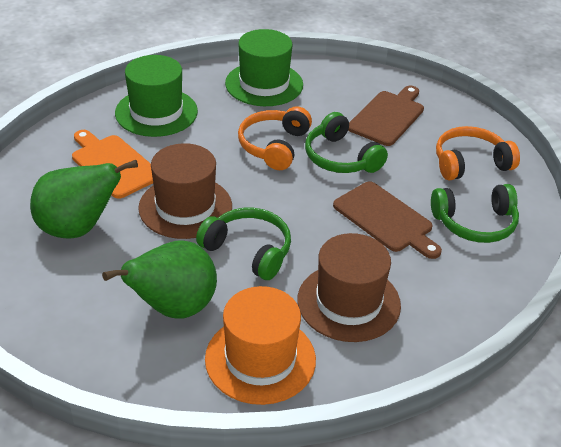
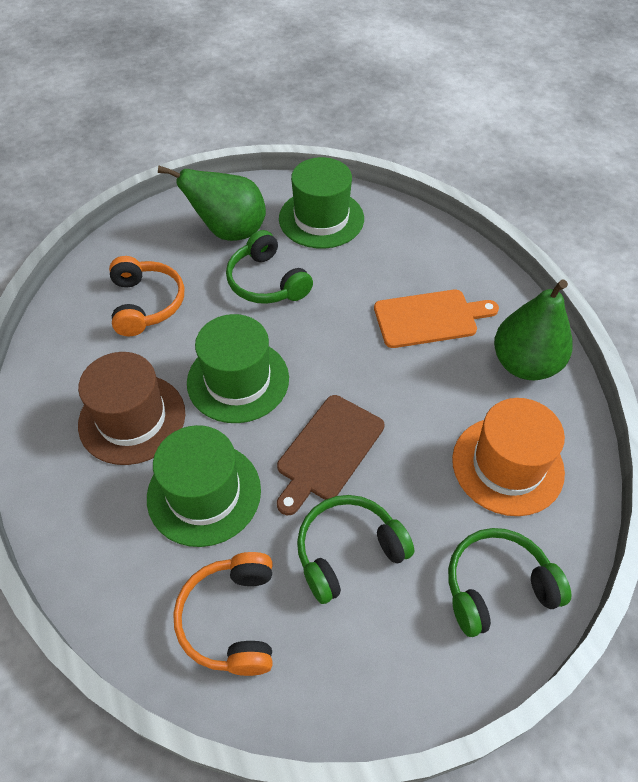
brown cutting board: 2 -> 1
brown hat: 2 -> 1
green hat: 2 -> 3

